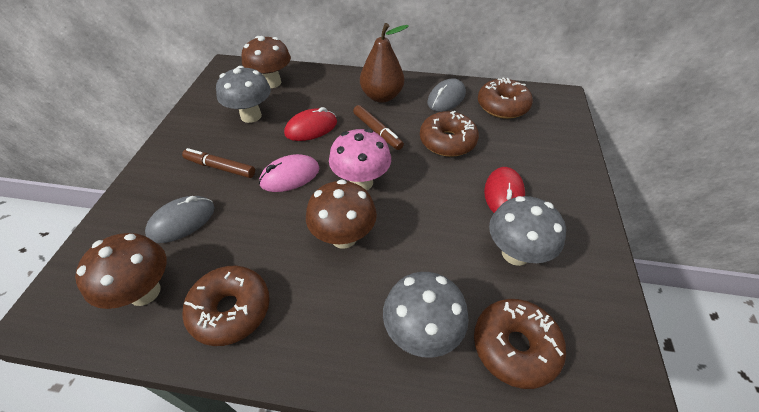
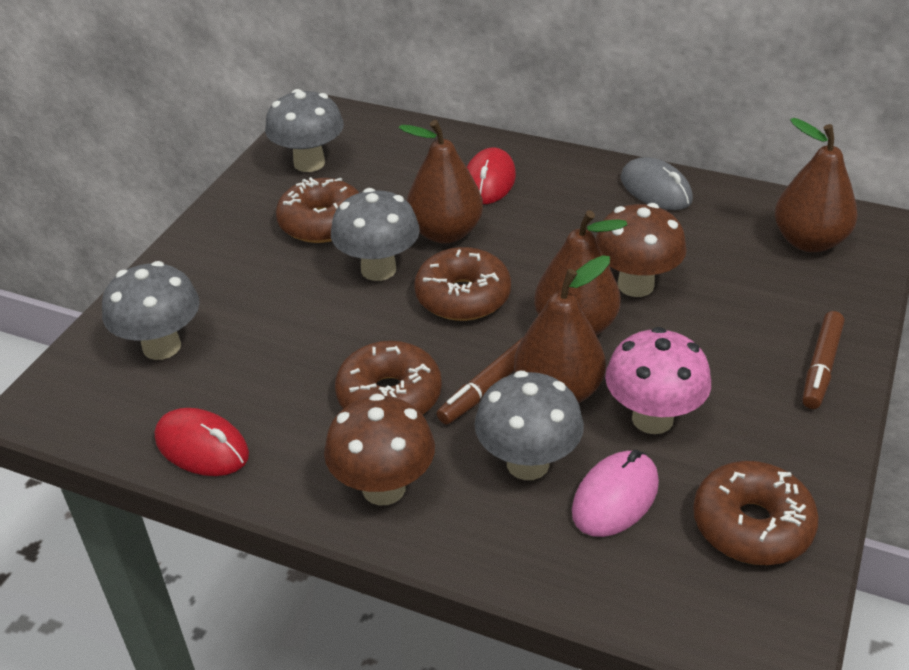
brown mushroom: 3 -> 2
brown pear: 1 -> 4
grey mouse: 2 -> 1
grey mushroom: 3 -> 4

